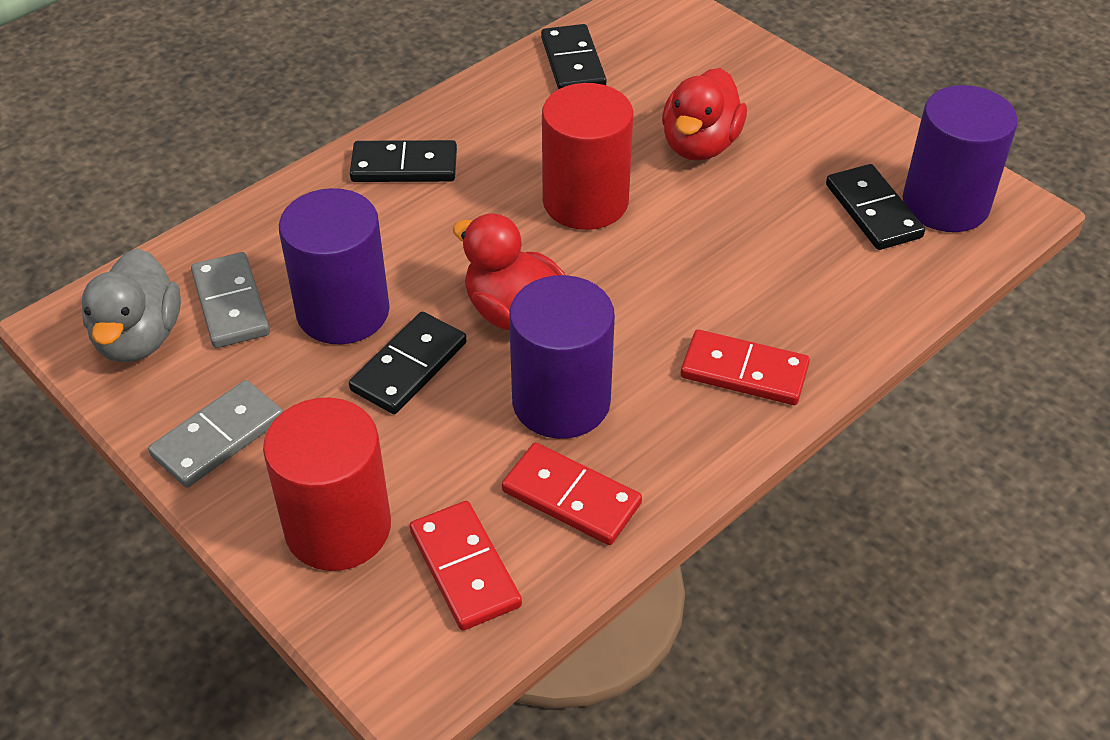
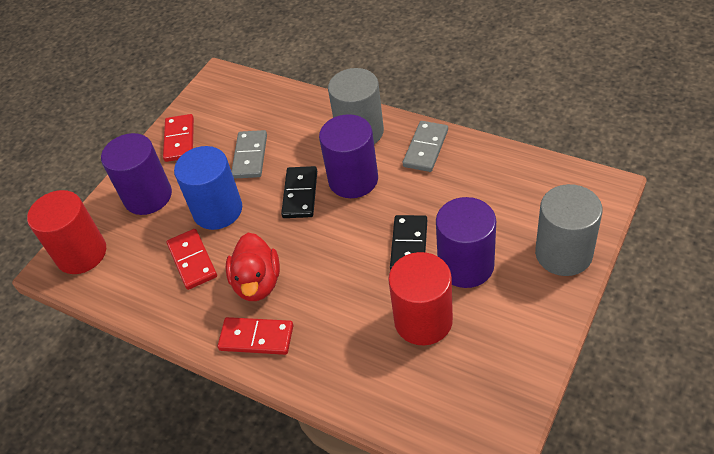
black domino: 4 -> 2
blue cylinder: 0 -> 1
grey cylinder: 0 -> 2
grey duck: 1 -> 0
red duck: 2 -> 1

